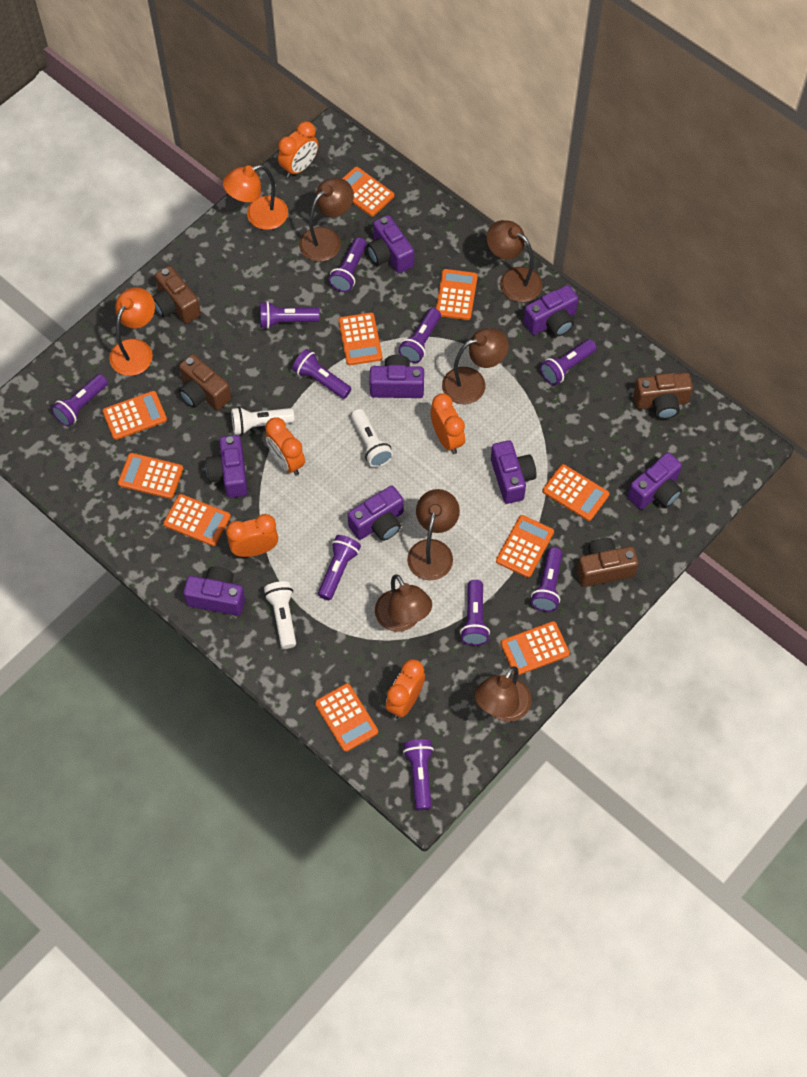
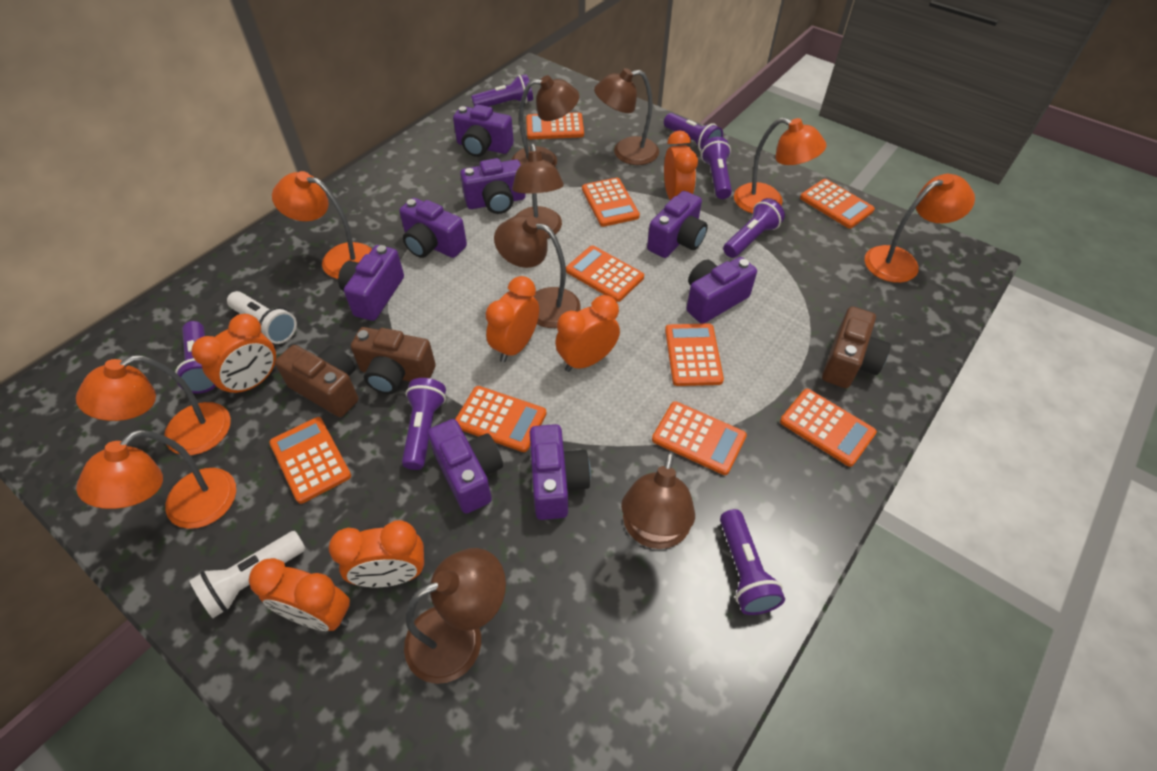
brown camera: 4 -> 3
orange calculator: 10 -> 9
orange clock: 5 -> 6
orange lamp: 2 -> 5
purple flashlight: 10 -> 7
white flashlight: 3 -> 2

